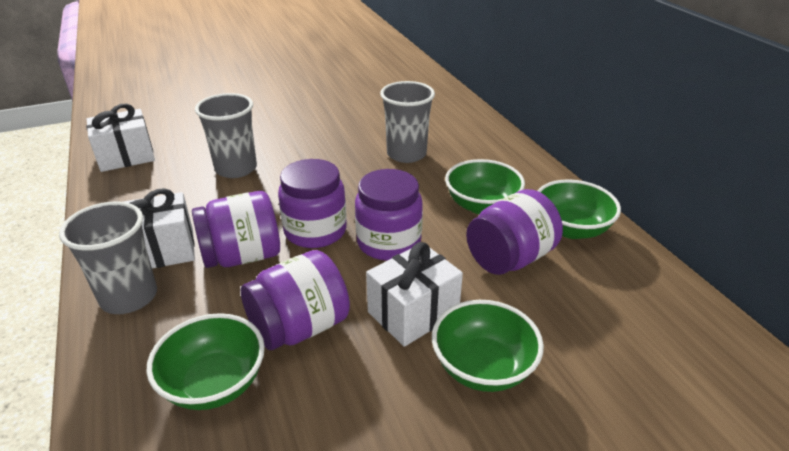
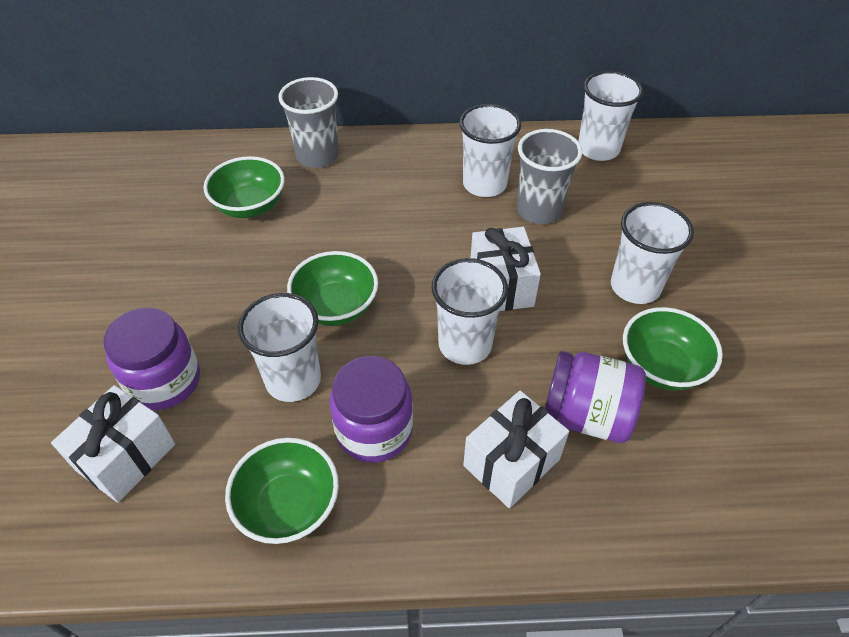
grey cup: 3 -> 2
purple jar: 5 -> 3
white cup: 0 -> 5

